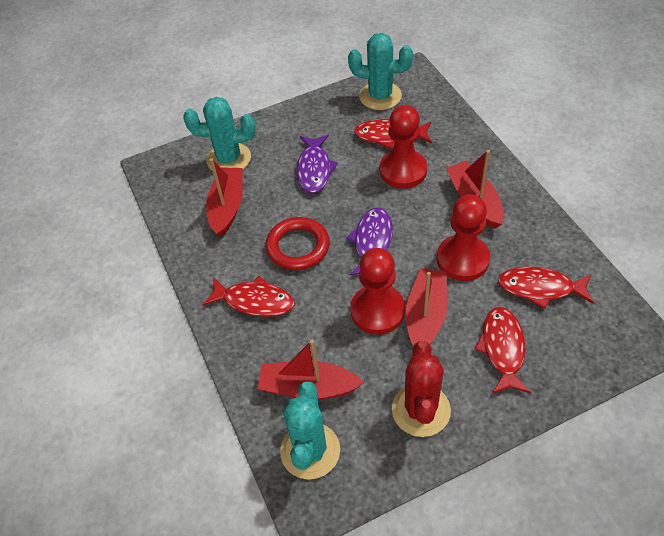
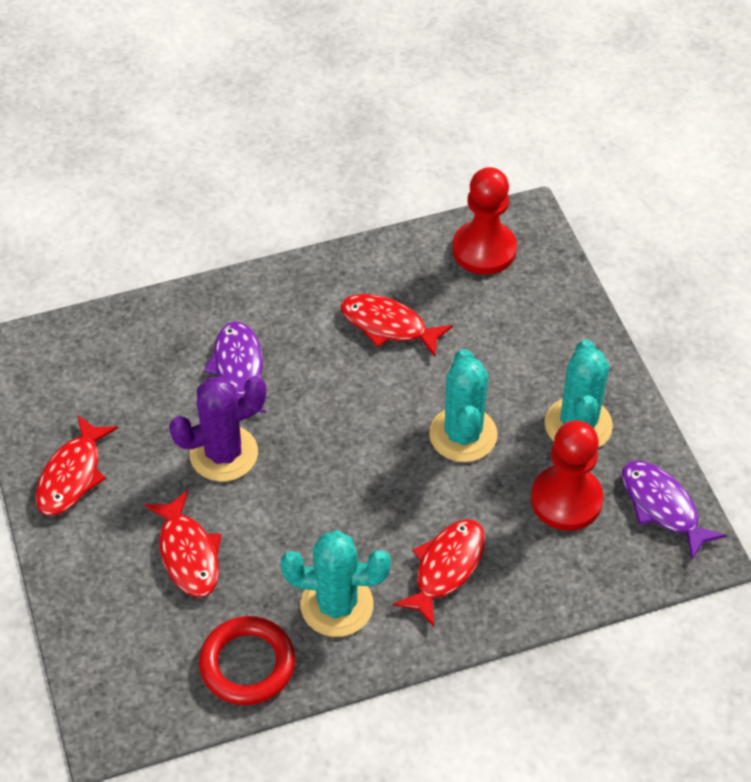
purple cactus: 0 -> 1
red boat: 4 -> 0
red cactus: 1 -> 0
red pawn: 3 -> 2

